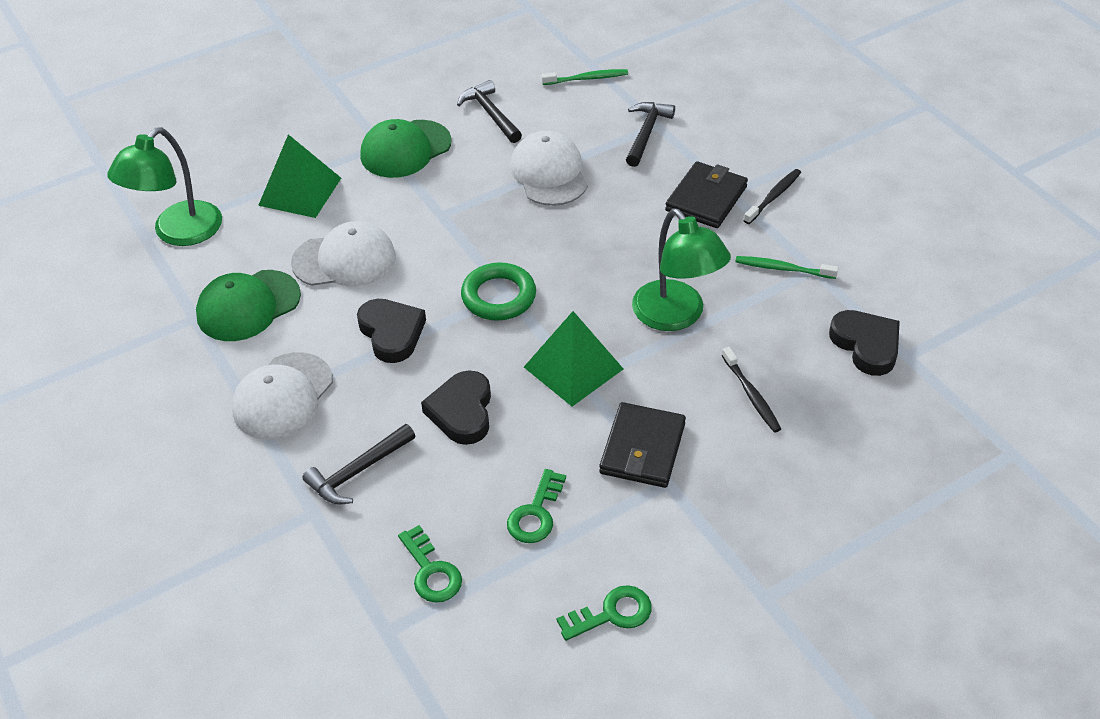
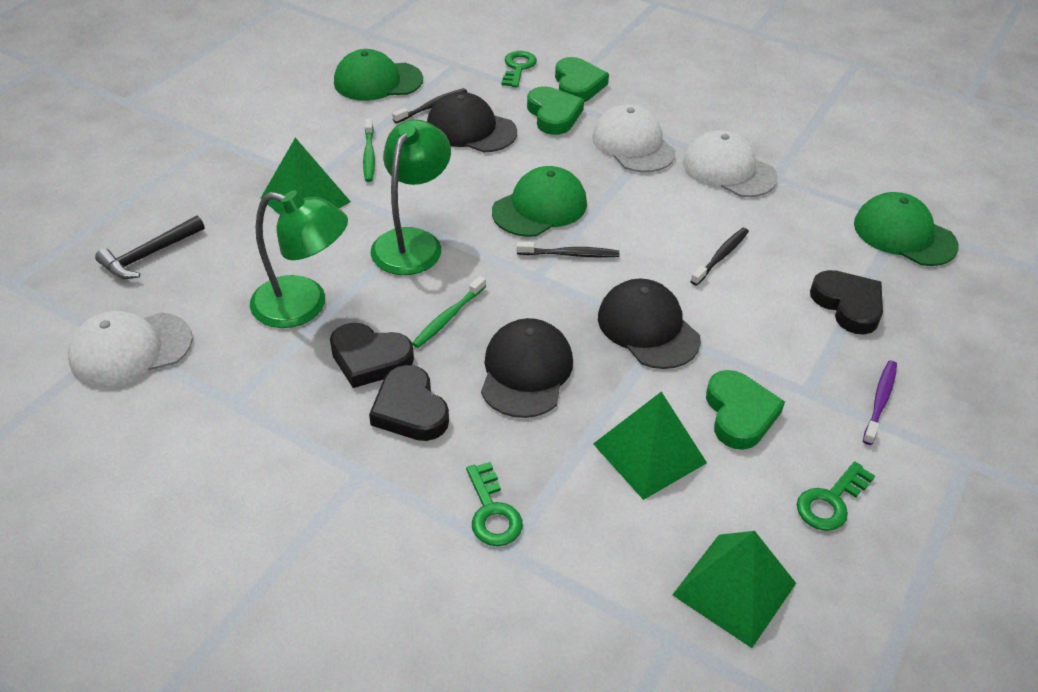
black cap: 0 -> 3
black hammer: 3 -> 1
black toothbrush: 2 -> 3
black wallet: 2 -> 0
green cap: 2 -> 3
green heart: 0 -> 3
green pyramid: 2 -> 3
green ring: 1 -> 0
purple toothbrush: 0 -> 1

